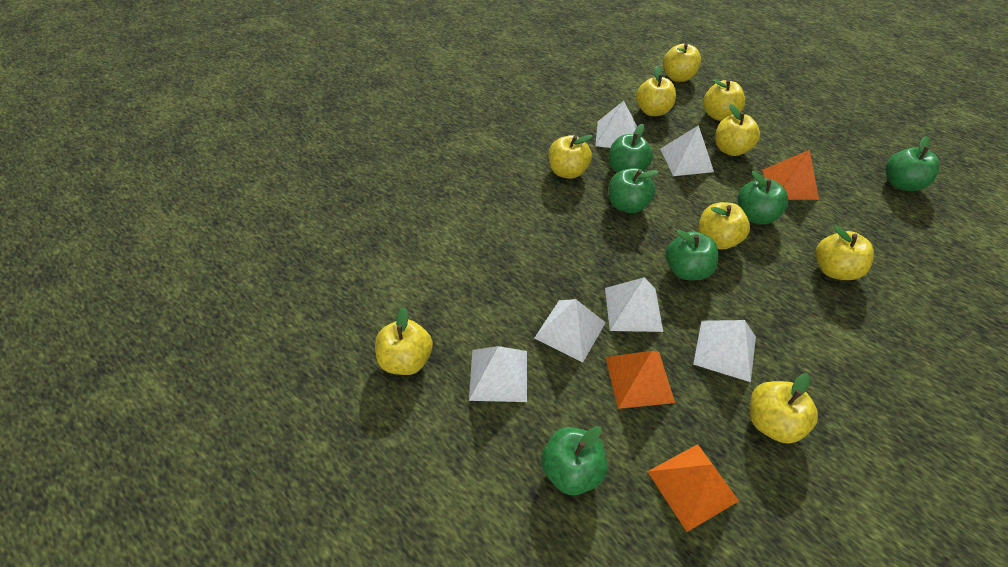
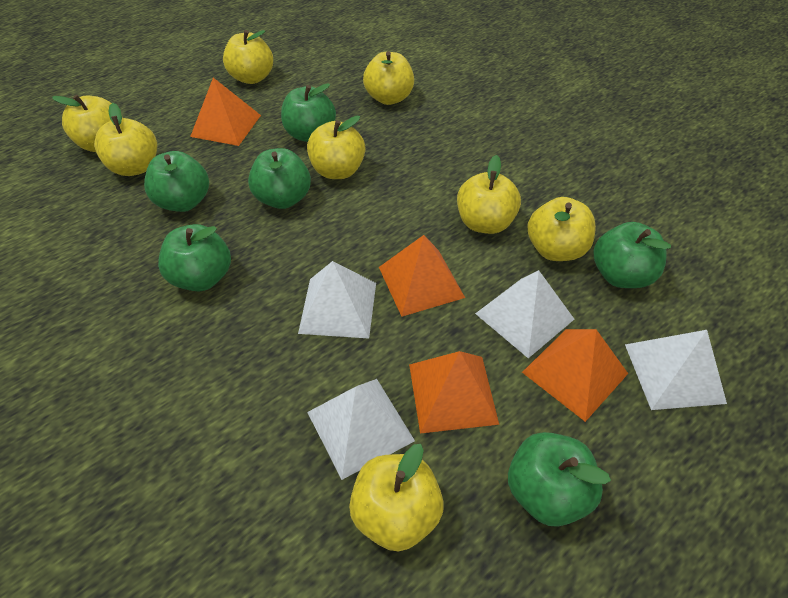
orange pyramid: 3 -> 4
white pyramid: 6 -> 4
yellow apple: 9 -> 8

